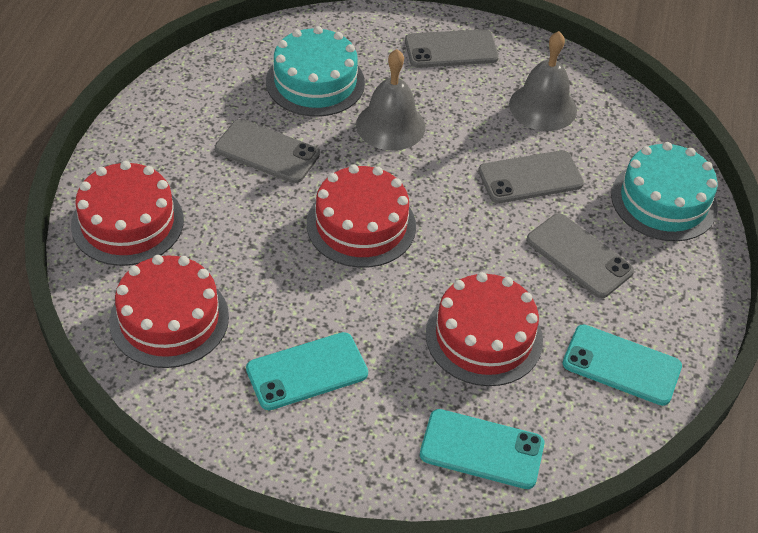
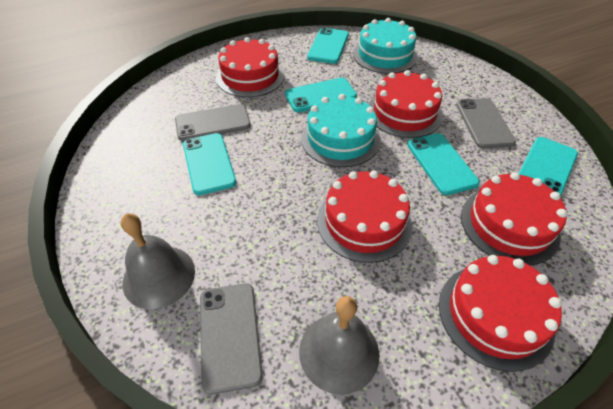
grey phone: 4 -> 3
red cake: 4 -> 5
turquoise phone: 3 -> 5

